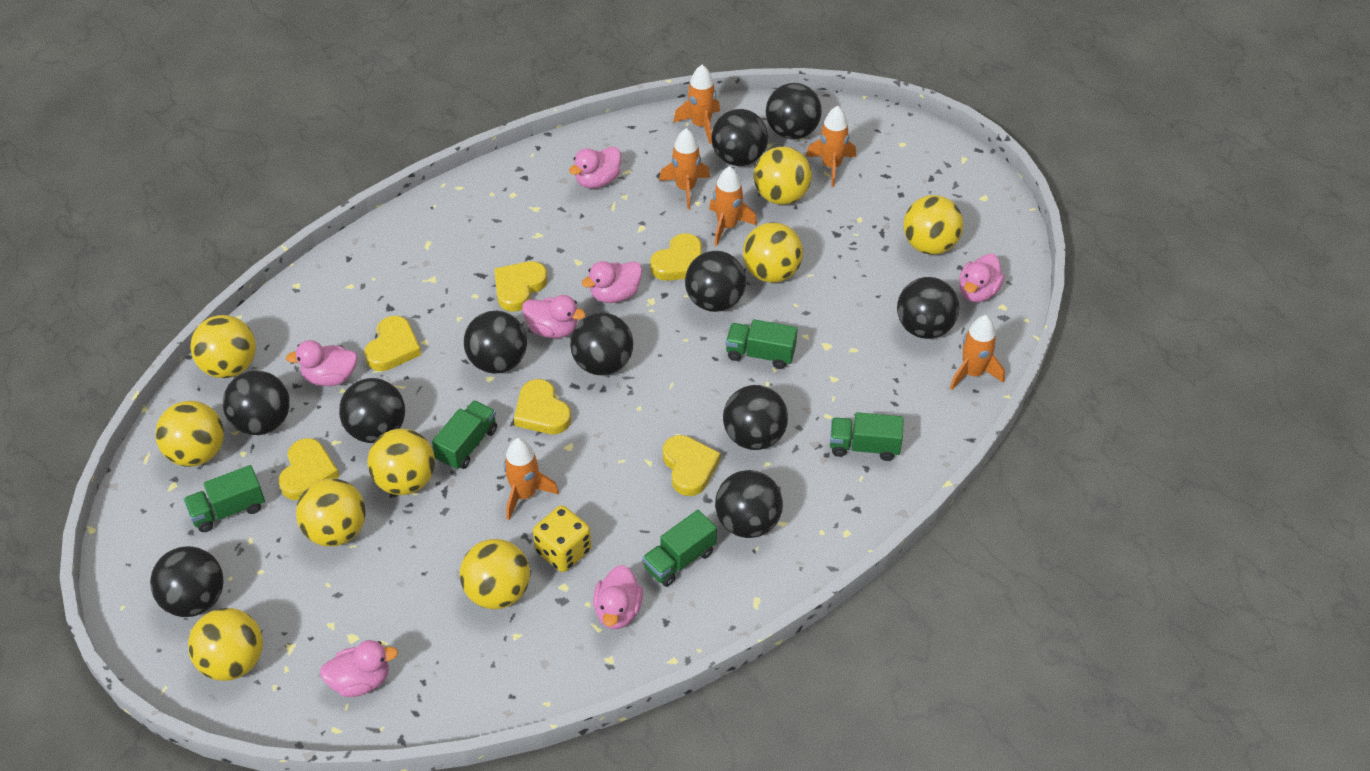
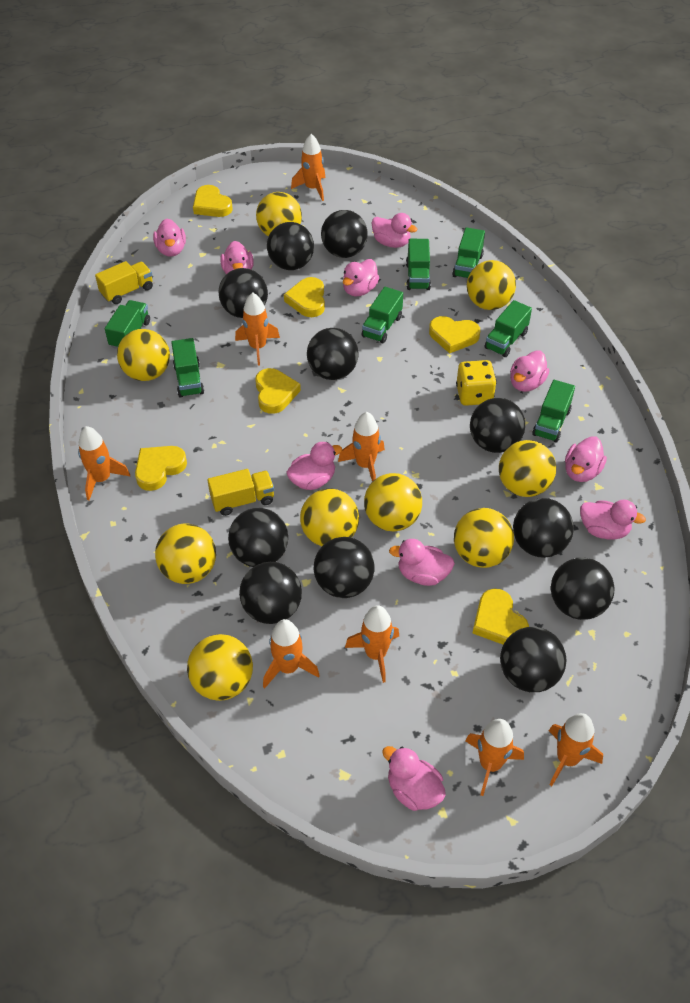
green truck: 5 -> 7
orange rocket: 6 -> 8
pink duck: 7 -> 10
yellow truck: 0 -> 2

